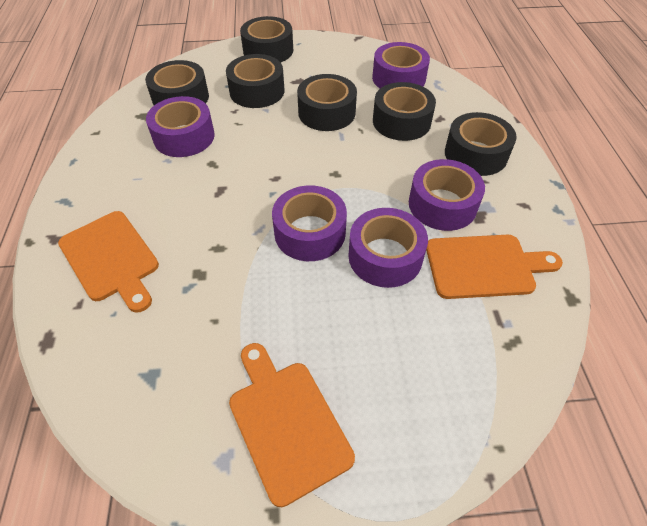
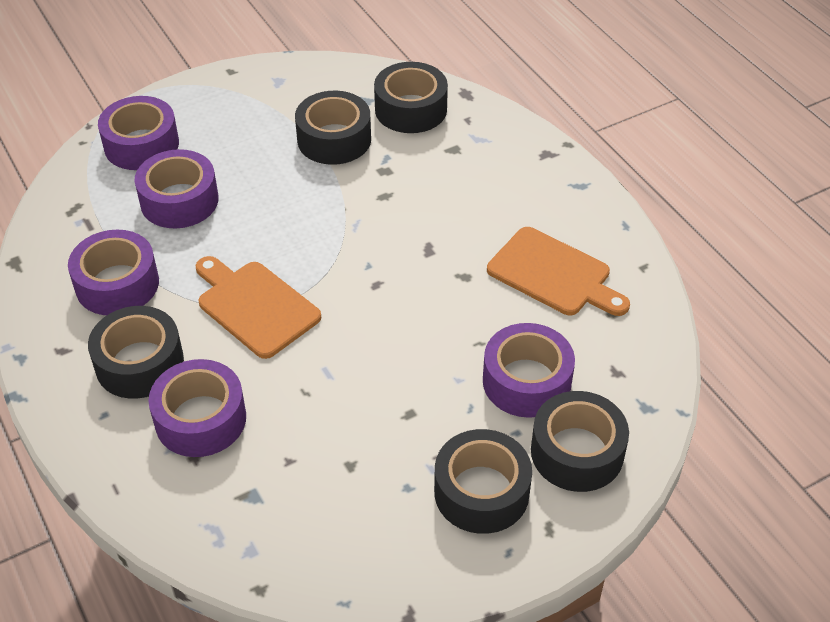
black tape: 6 -> 5
orange cutting board: 3 -> 2

